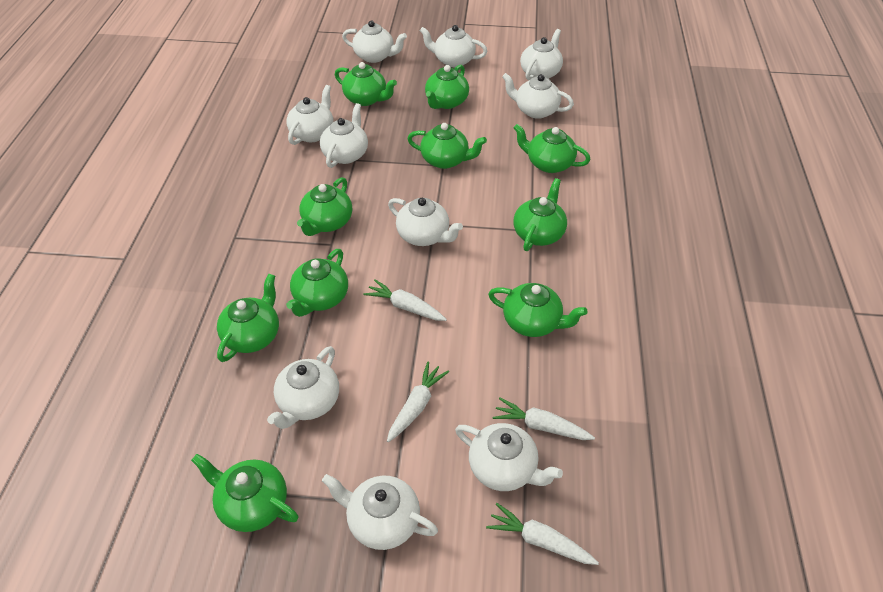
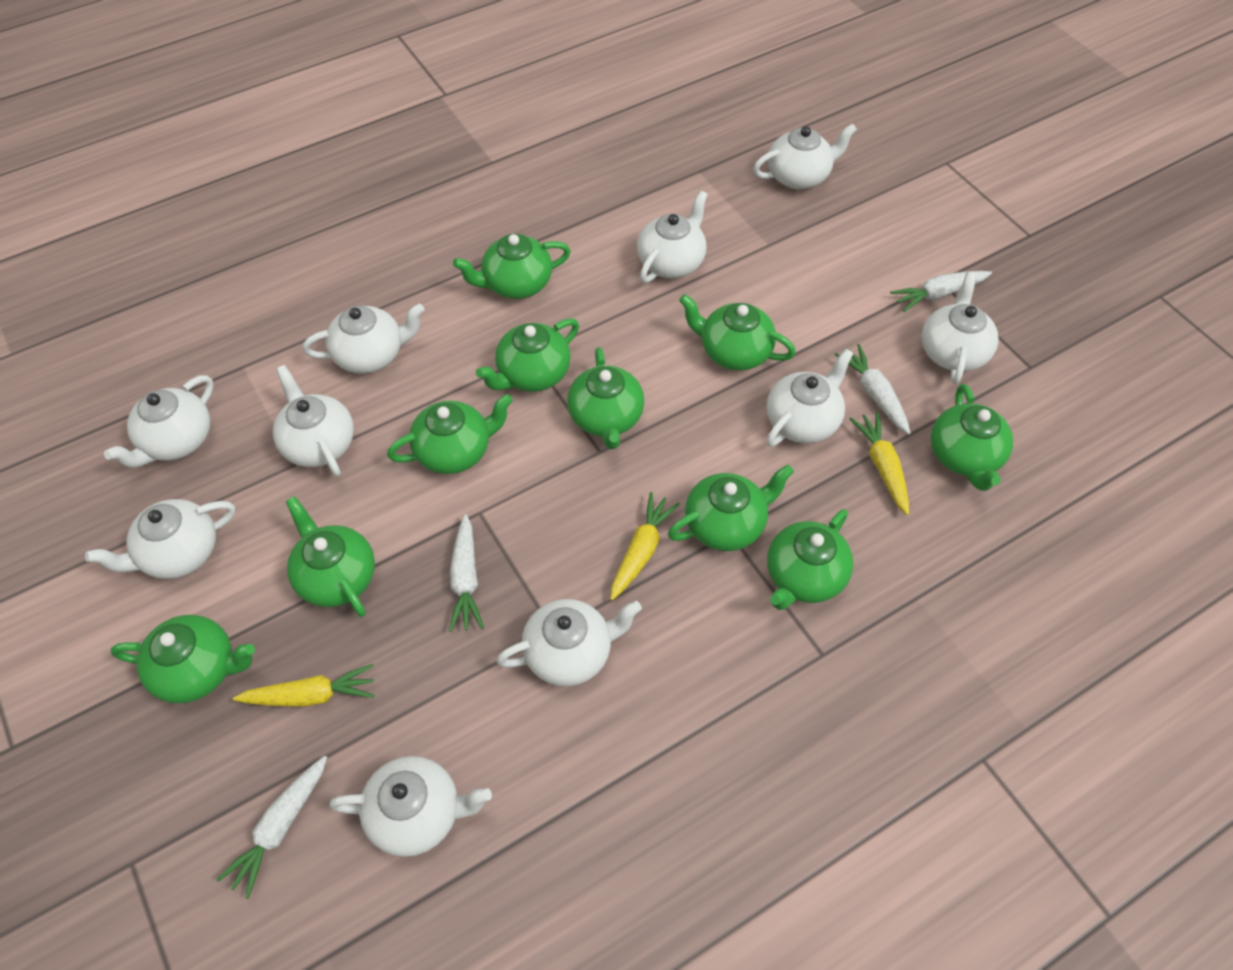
yellow carrot: 0 -> 3

